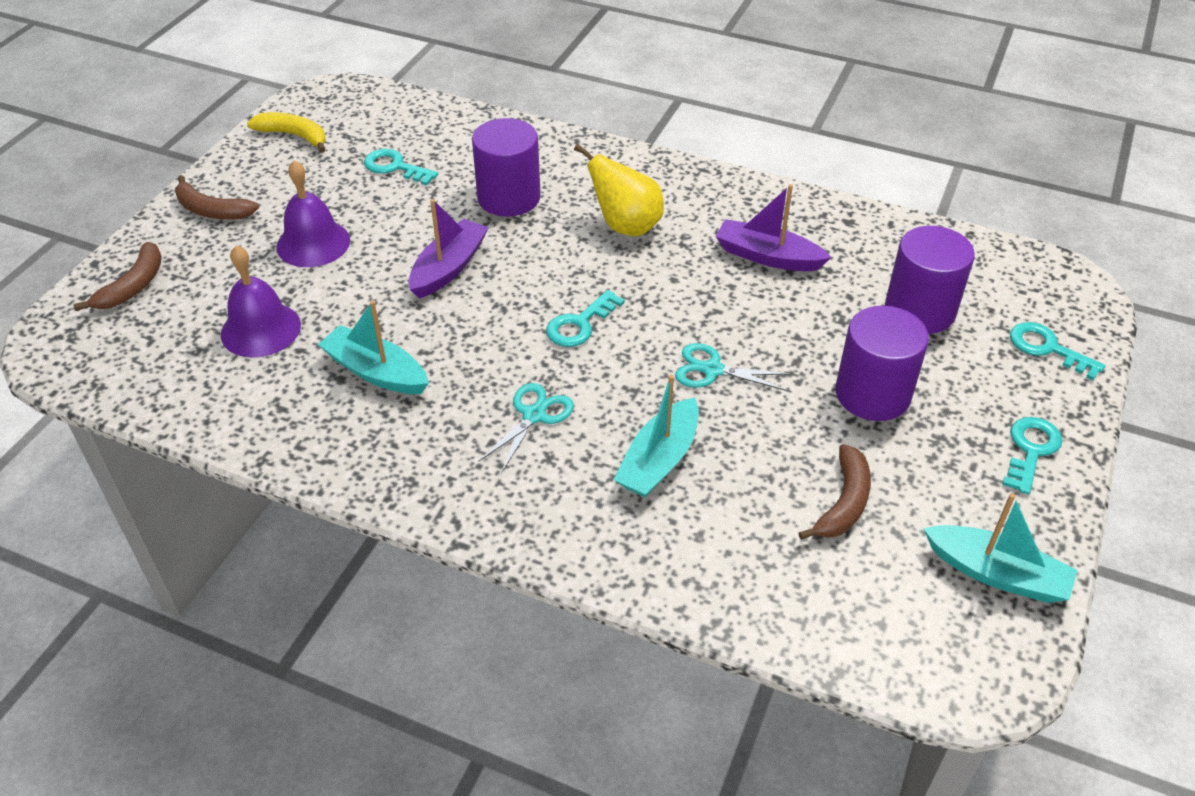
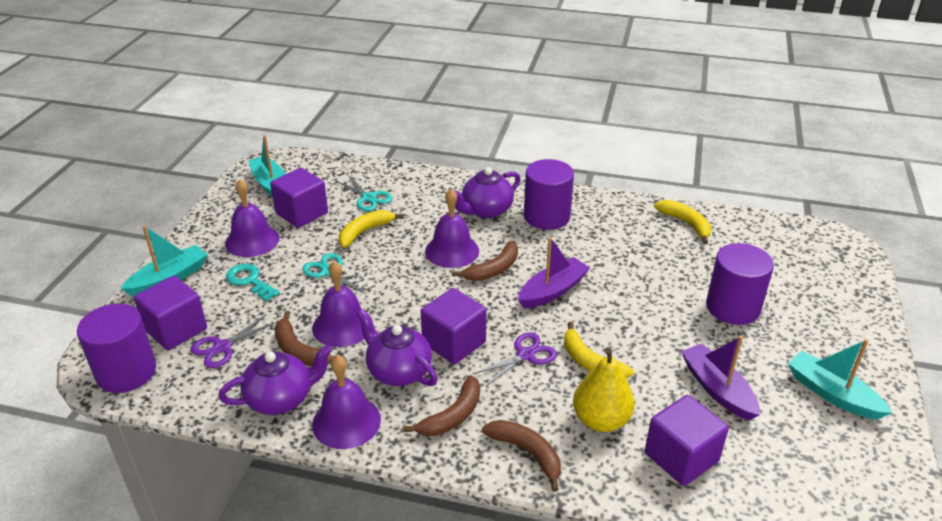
brown banana: 3 -> 4
purple bell: 2 -> 4
purple cube: 0 -> 4
purple scissors: 0 -> 2
purple teapot: 0 -> 3
turquoise key: 4 -> 1
yellow banana: 1 -> 3

